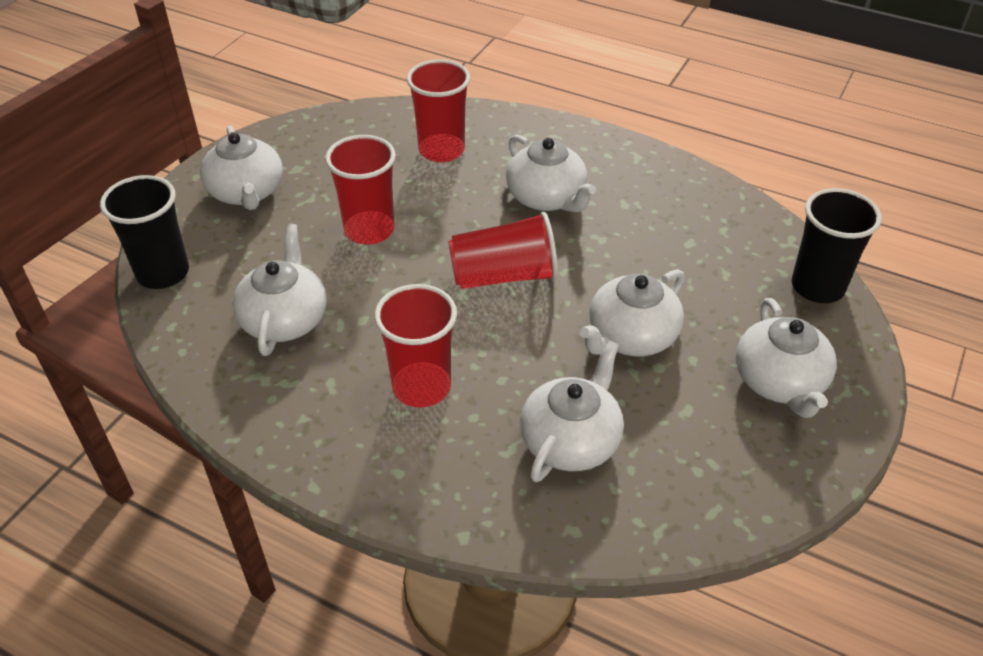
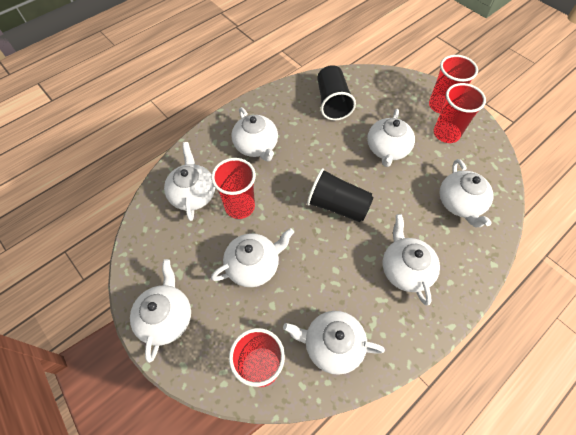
white teapot: 6 -> 8

